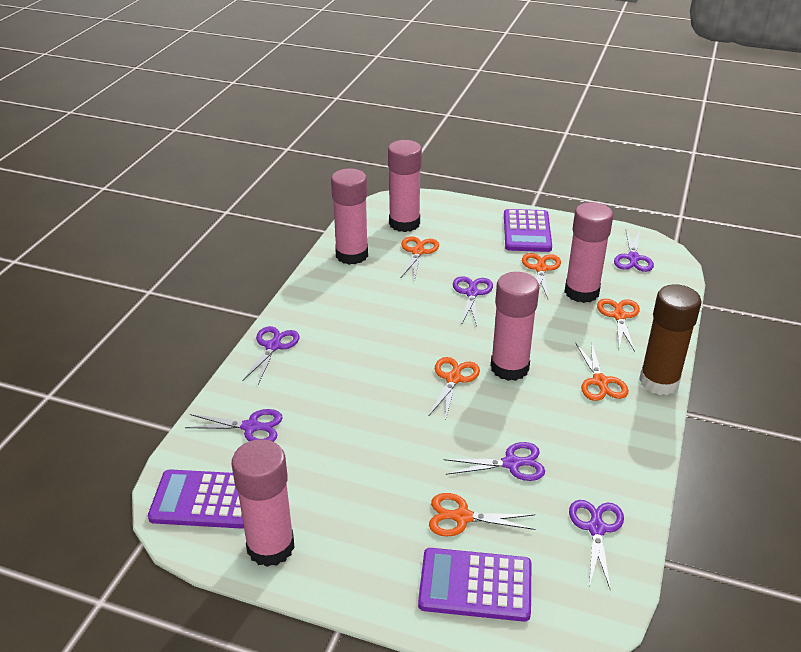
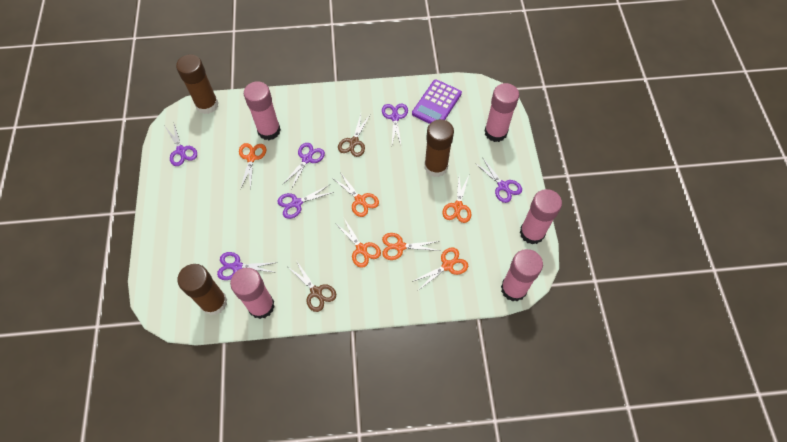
brown glue stick: 1 -> 3
brown scissors: 0 -> 2
purple calculator: 3 -> 1

